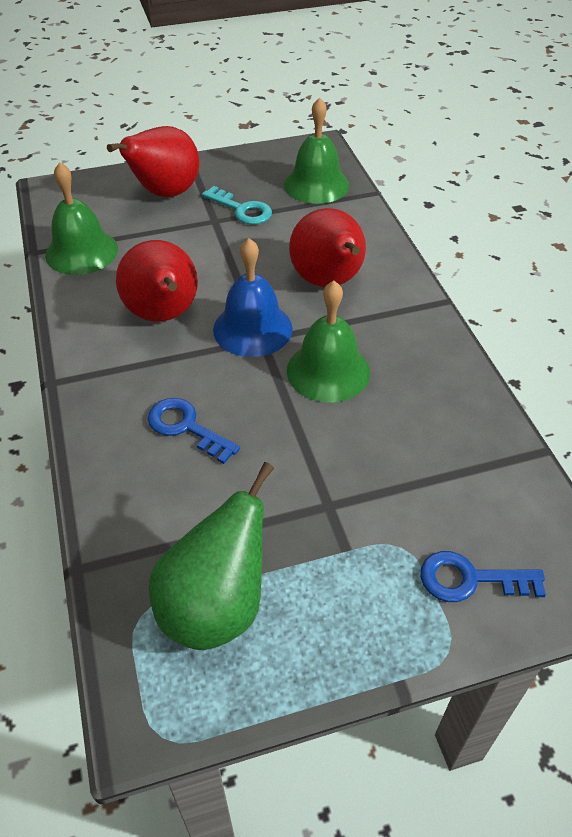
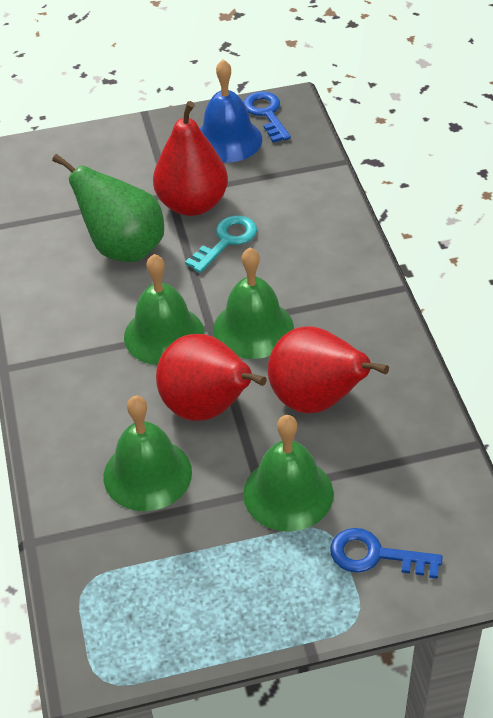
green bell: 3 -> 4

